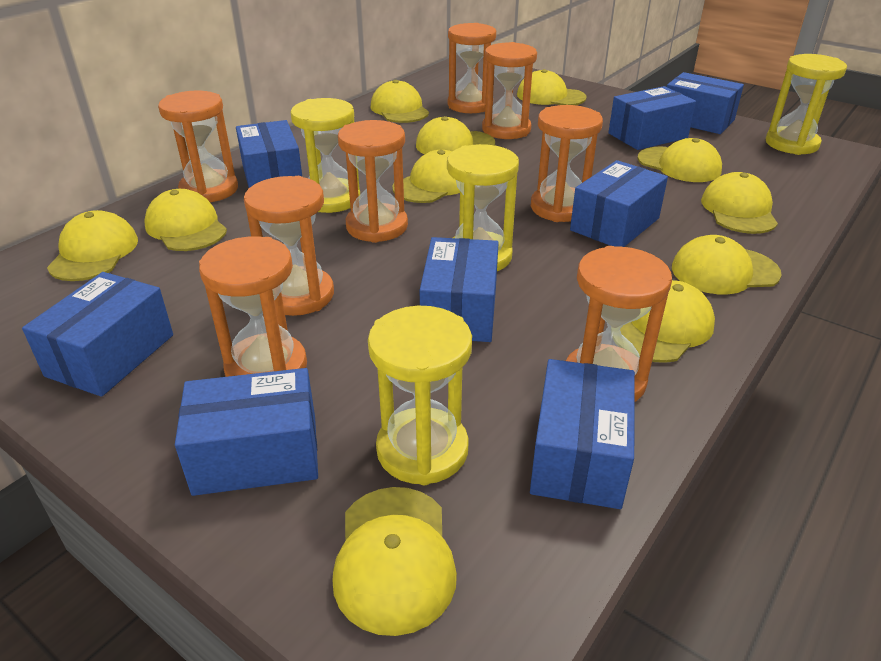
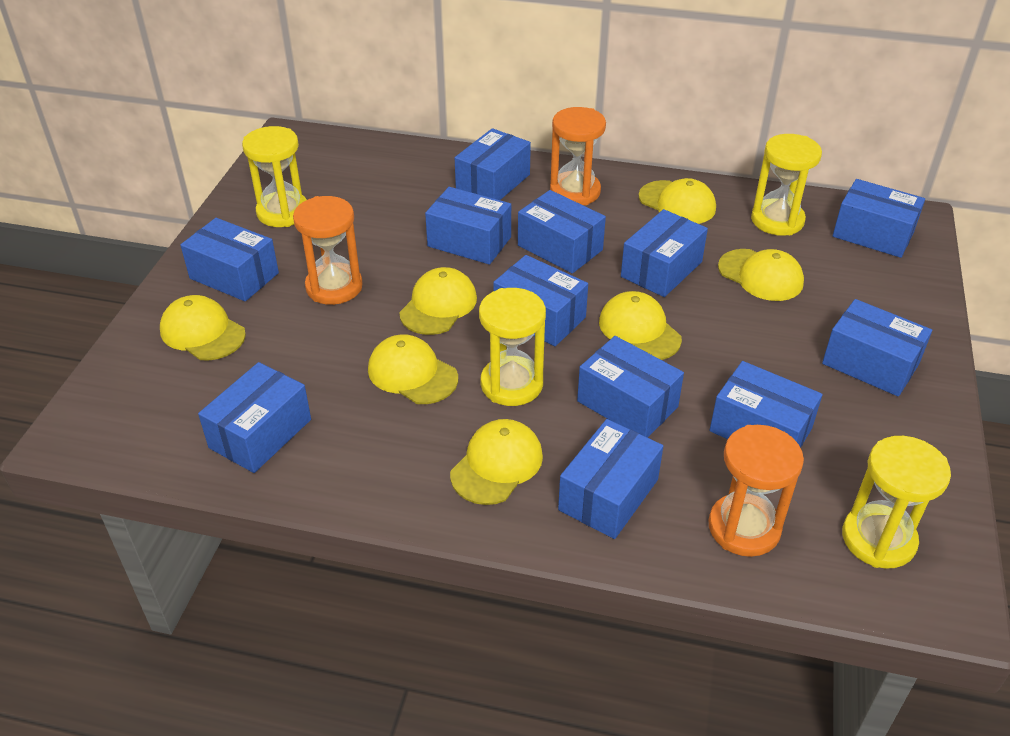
blue box: 8 -> 12
orange hourglass: 8 -> 3
yellow cap: 11 -> 7

